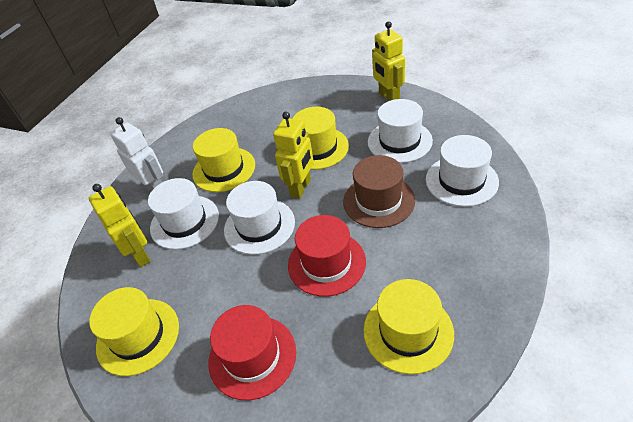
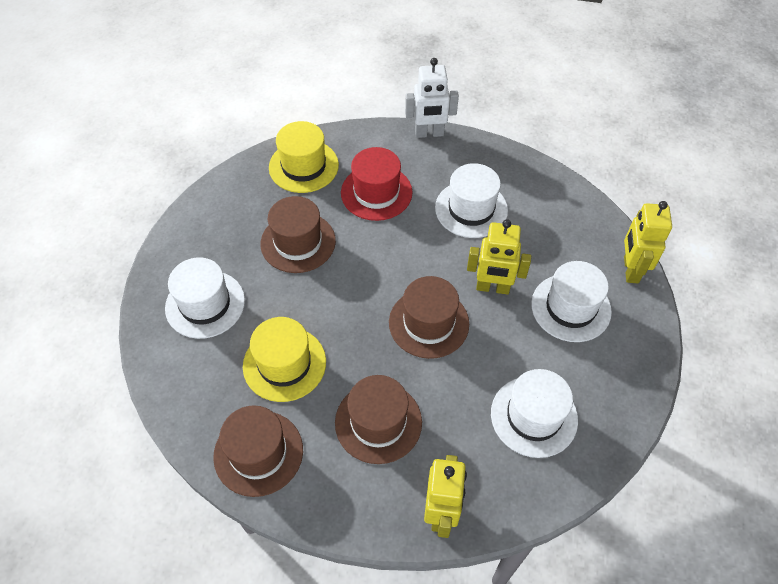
brown hat: 1 -> 4
red hat: 2 -> 1
yellow hat: 4 -> 2

